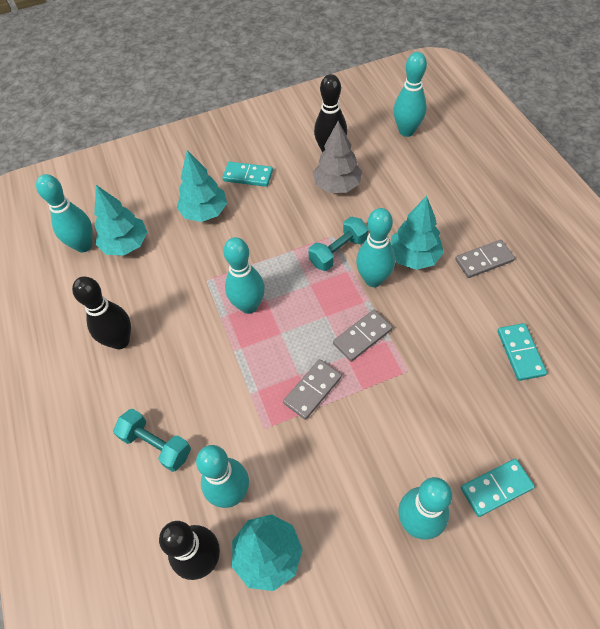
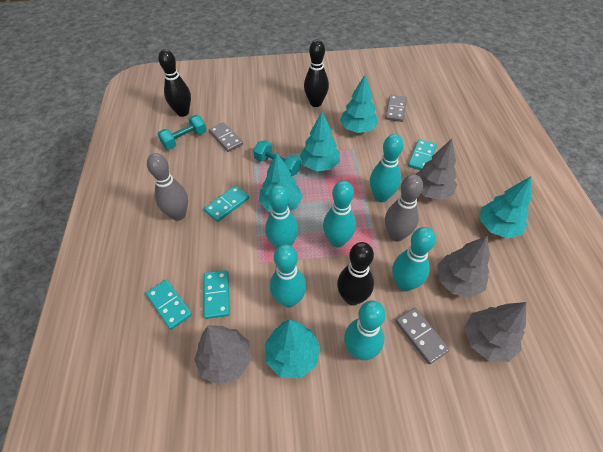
grey bowling pin: 0 -> 2
grey tree: 1 -> 4
turquoise domino: 3 -> 4
turquoise tree: 4 -> 5

